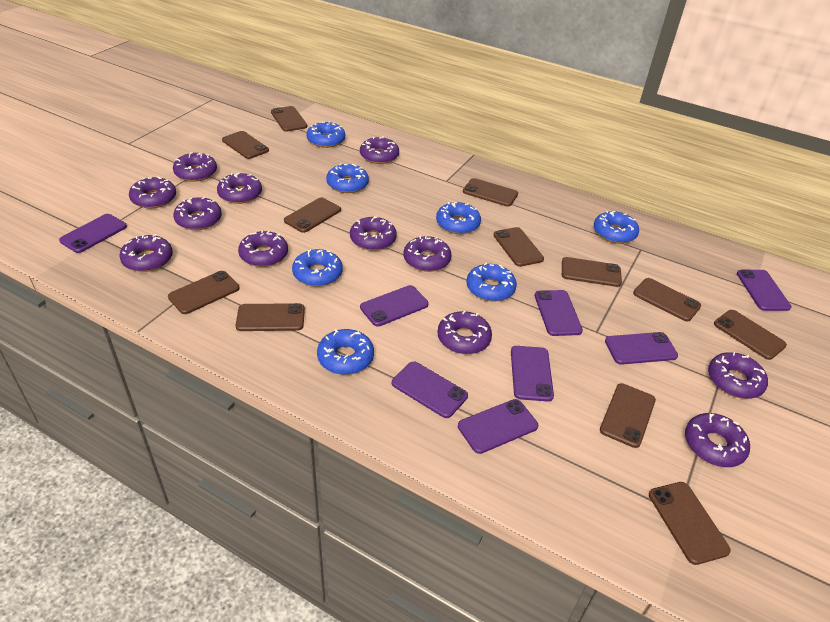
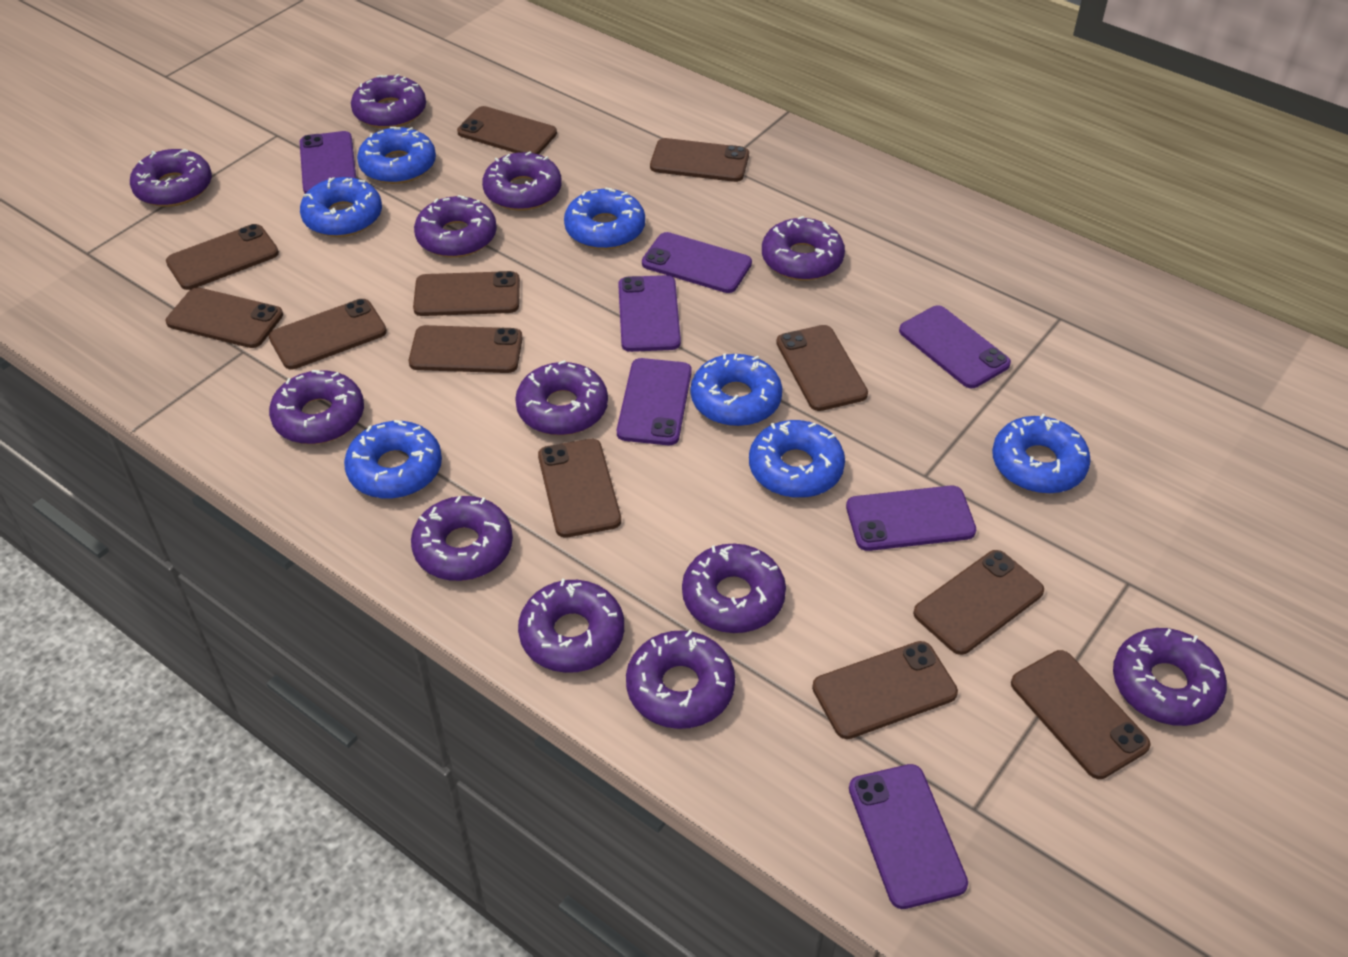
purple phone: 8 -> 7

